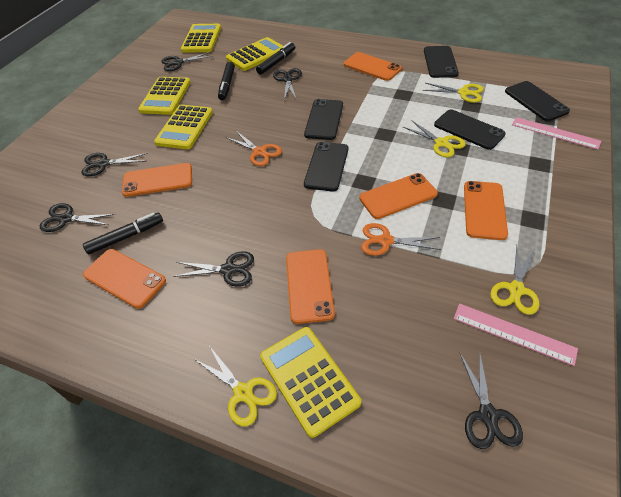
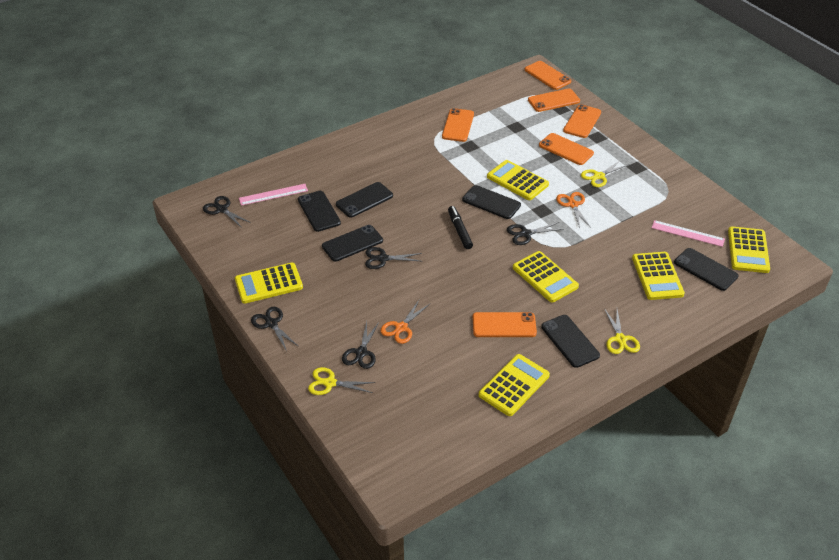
black marker: 3 -> 1
black phone: 5 -> 6
black scissors: 6 -> 5
yellow calculator: 5 -> 6
yellow scissors: 4 -> 3

